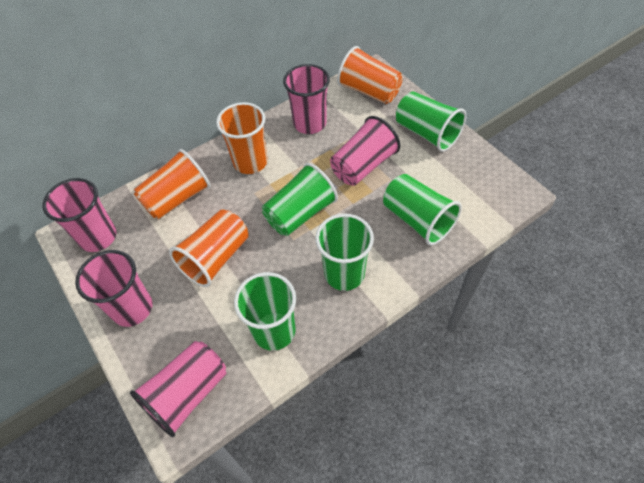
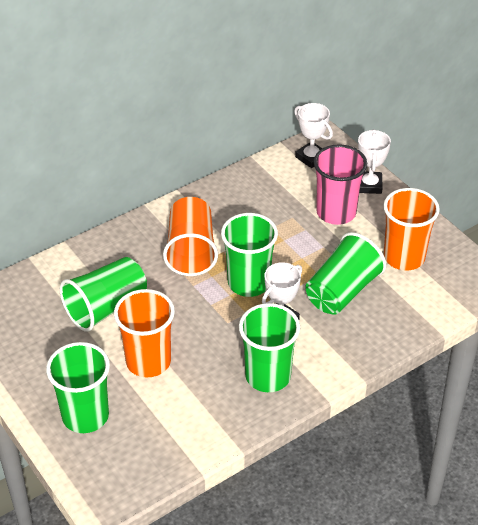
orange cup: 4 -> 3
pink cup: 5 -> 1
white trophy: 0 -> 3

